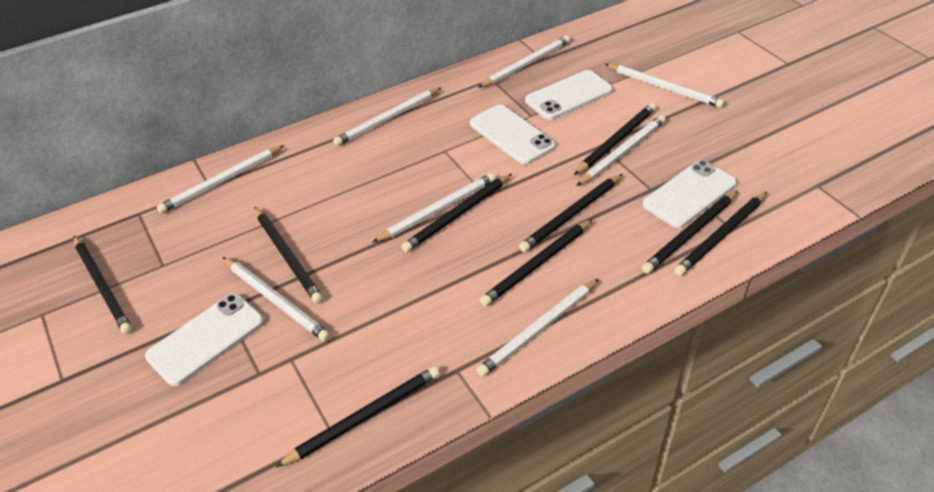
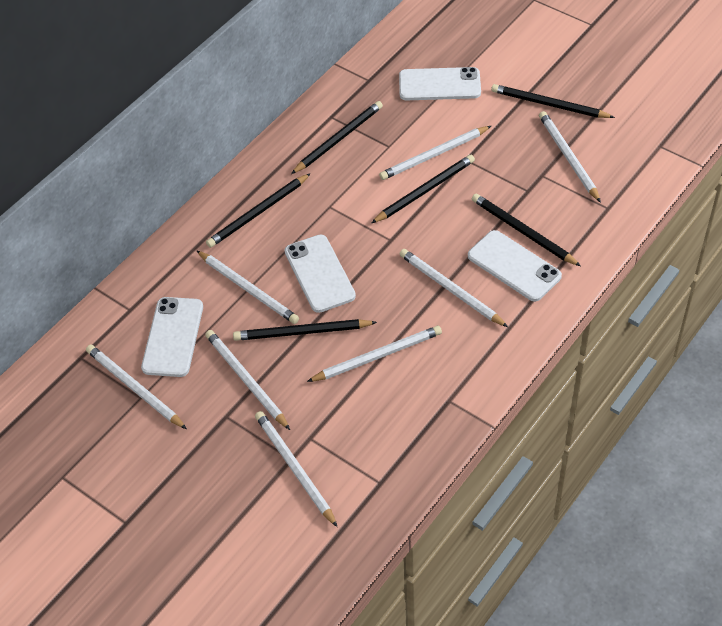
black pencil: 9 -> 6

